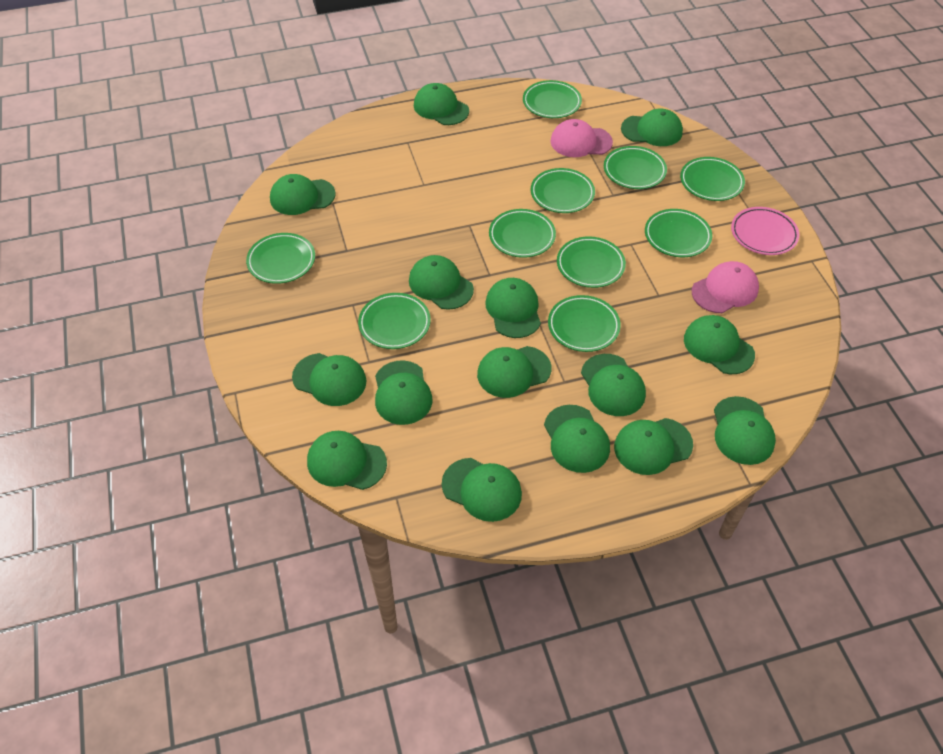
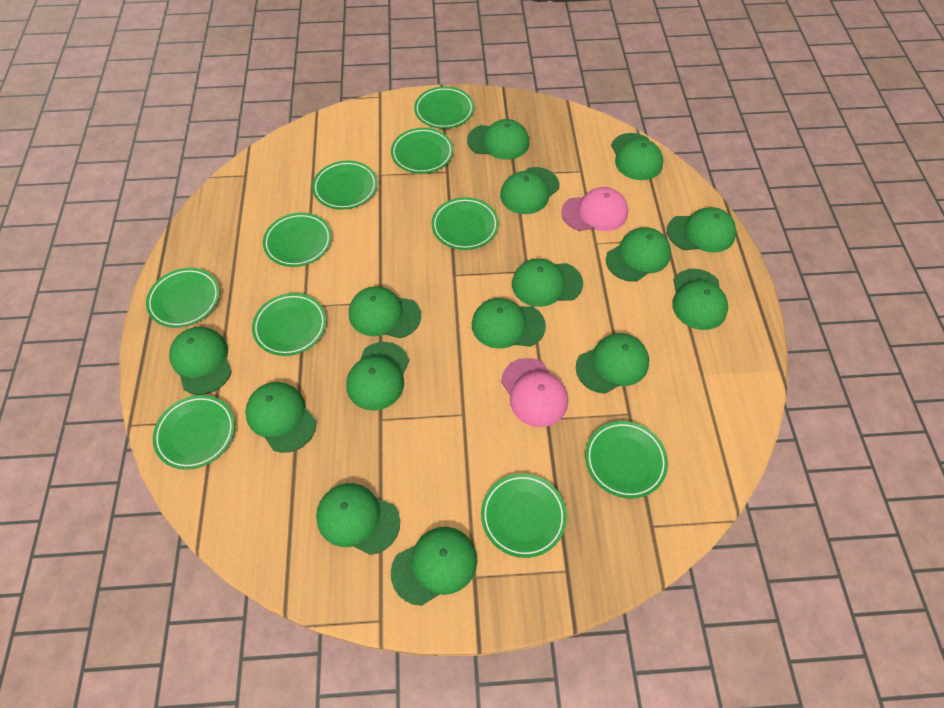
pink plate: 1 -> 0

